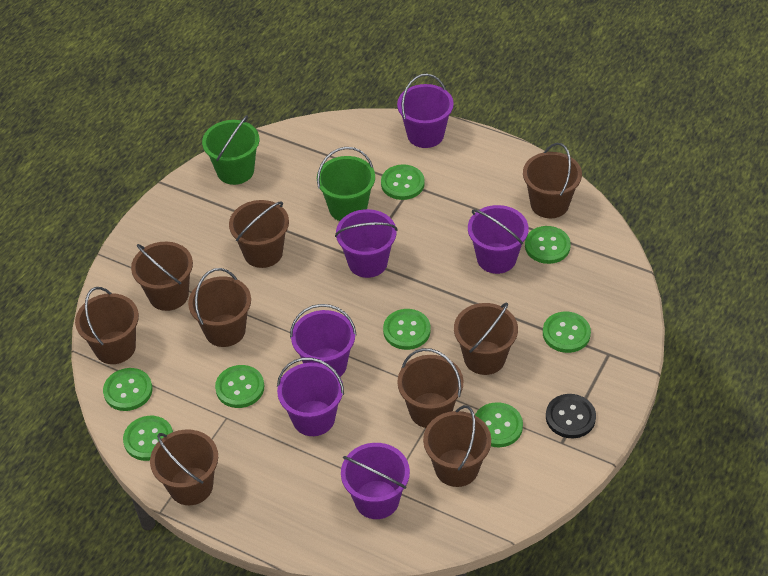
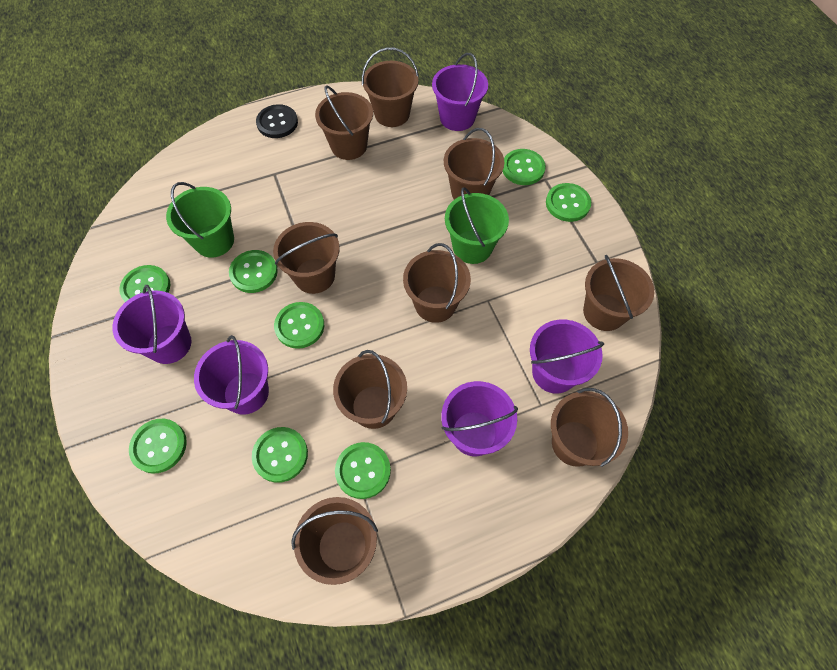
purple bucket: 6 -> 5

